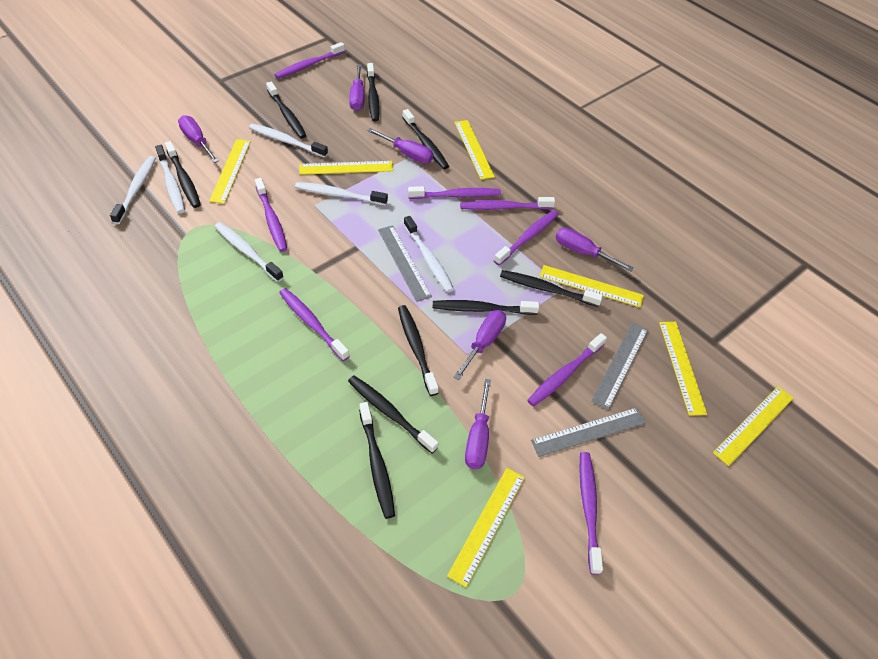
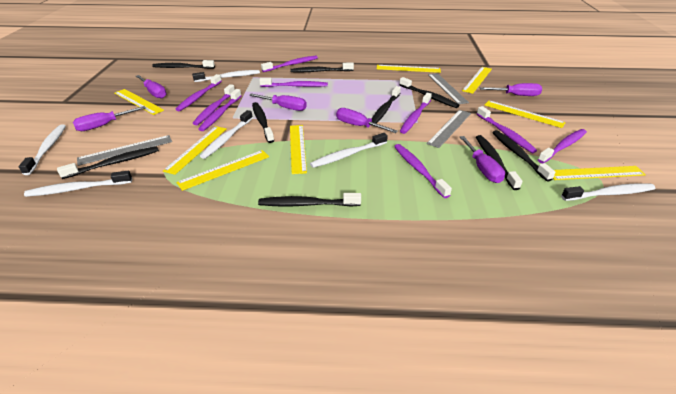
purple toothbrush: 8 -> 9
yellow ruler: 7 -> 8

